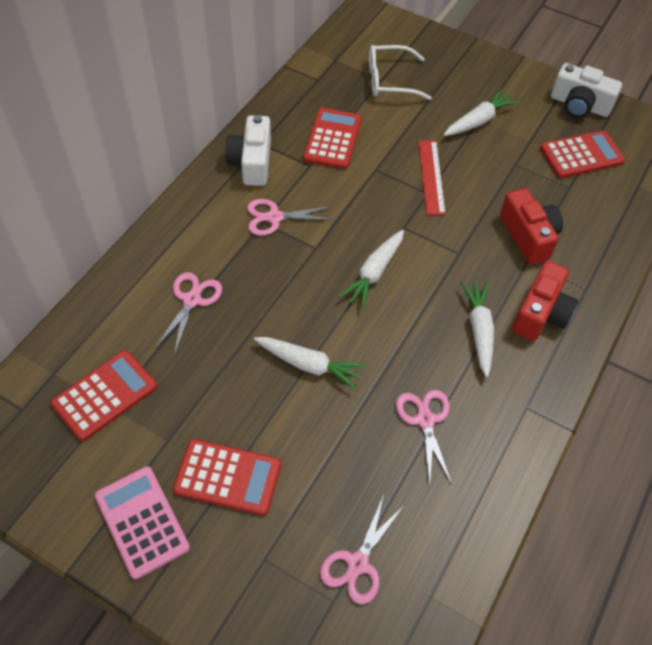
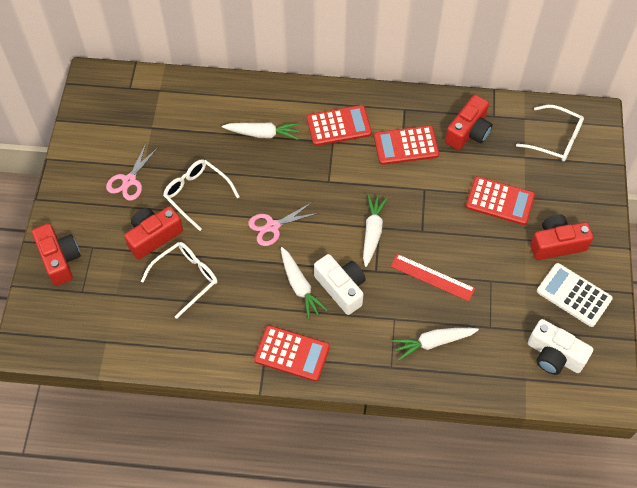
pink calculator: 1 -> 0
pink scissors: 4 -> 2
red camera: 2 -> 4
white calculator: 0 -> 1
white glasses: 1 -> 3

